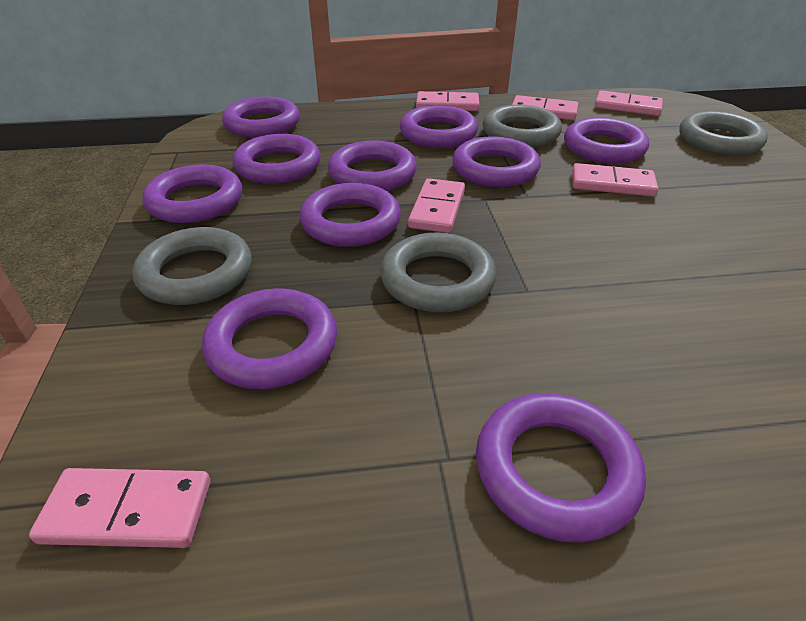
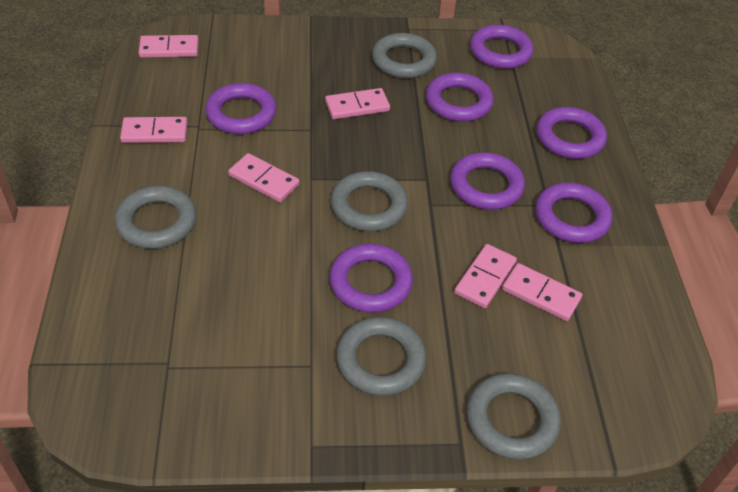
grey ring: 4 -> 5
purple ring: 10 -> 7

